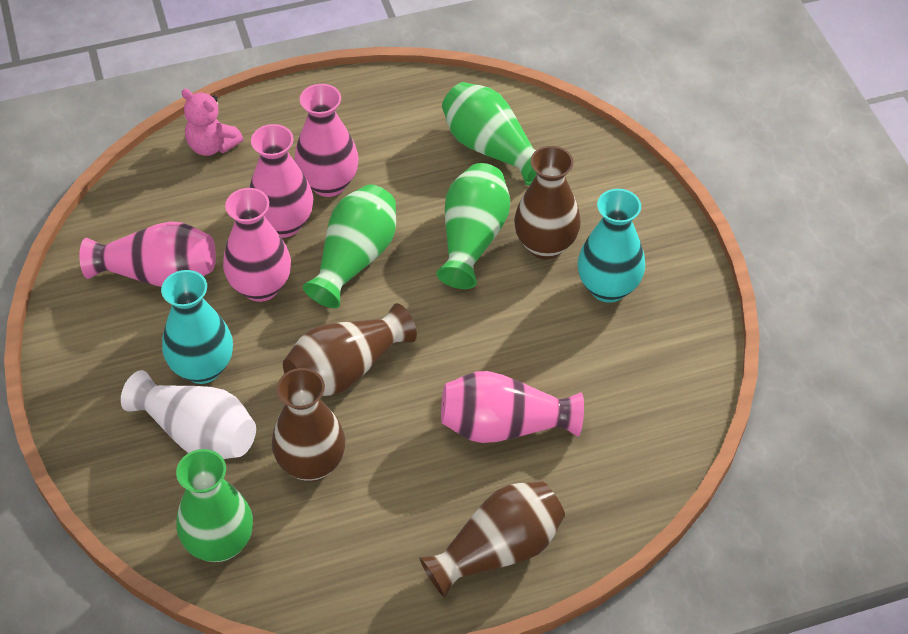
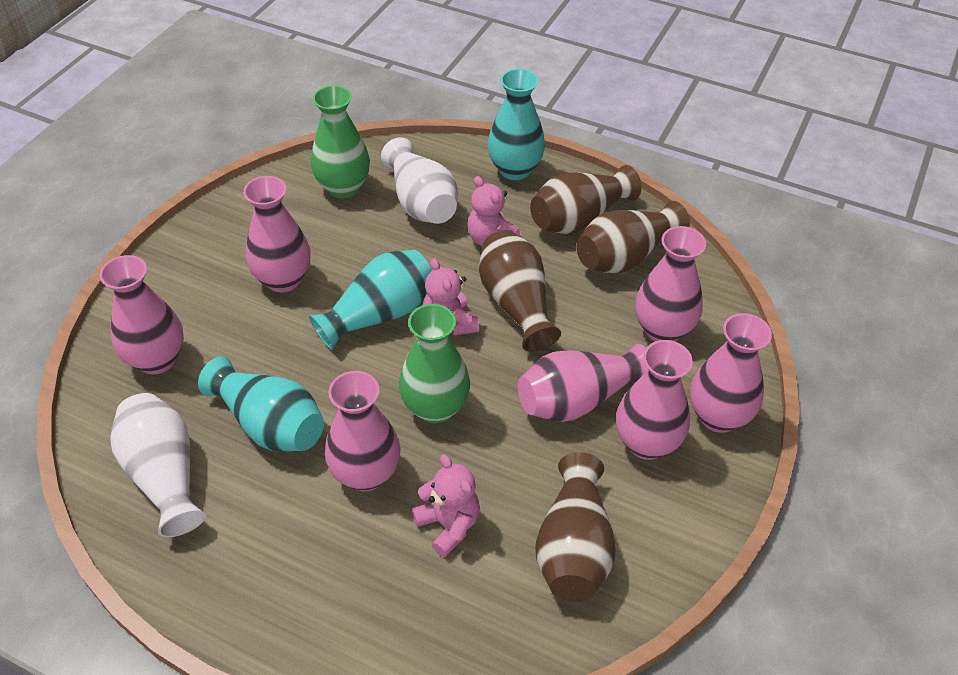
green vase: 4 -> 2
pink teddy bear: 1 -> 3
pink vase: 5 -> 7
turquoise vase: 2 -> 3
white vase: 1 -> 2

